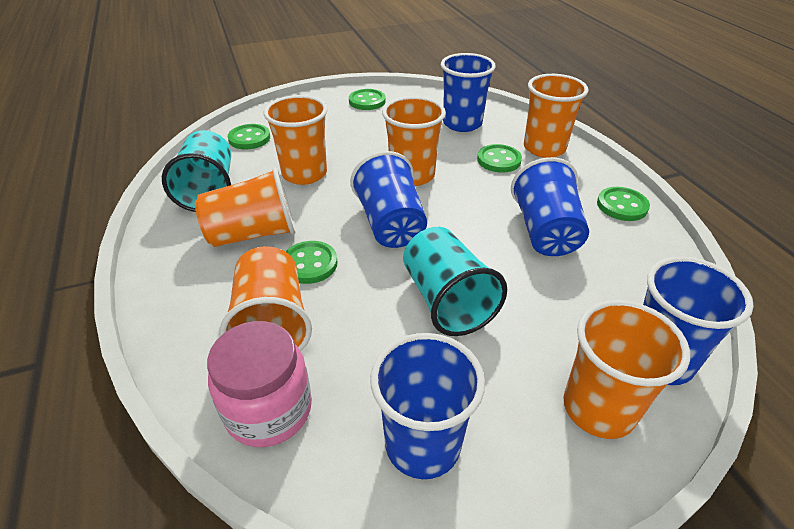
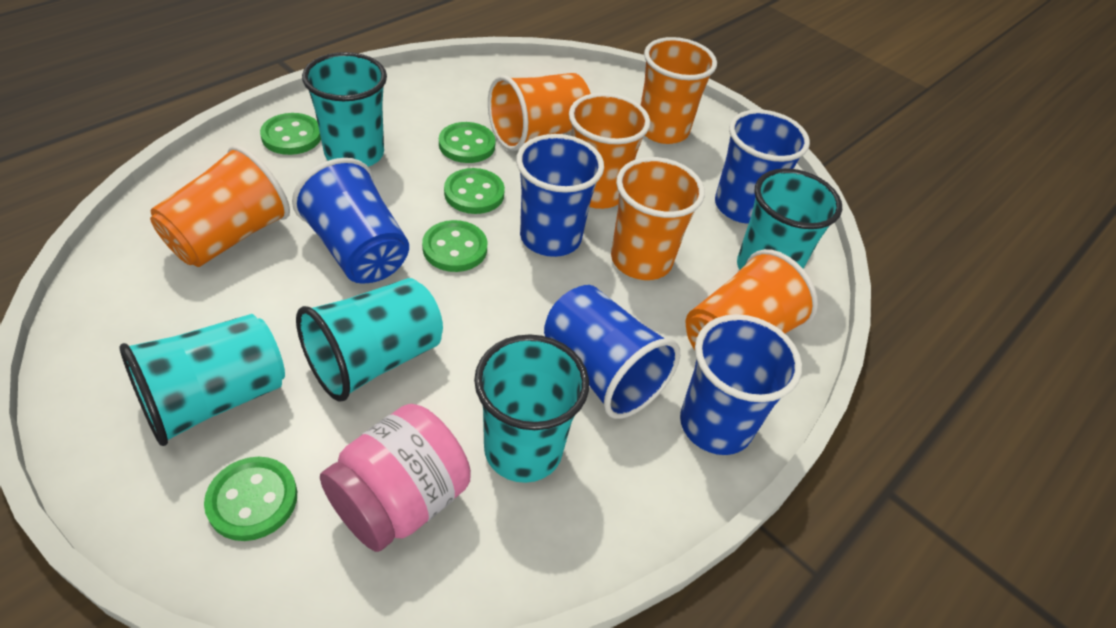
turquoise cup: 2 -> 5

